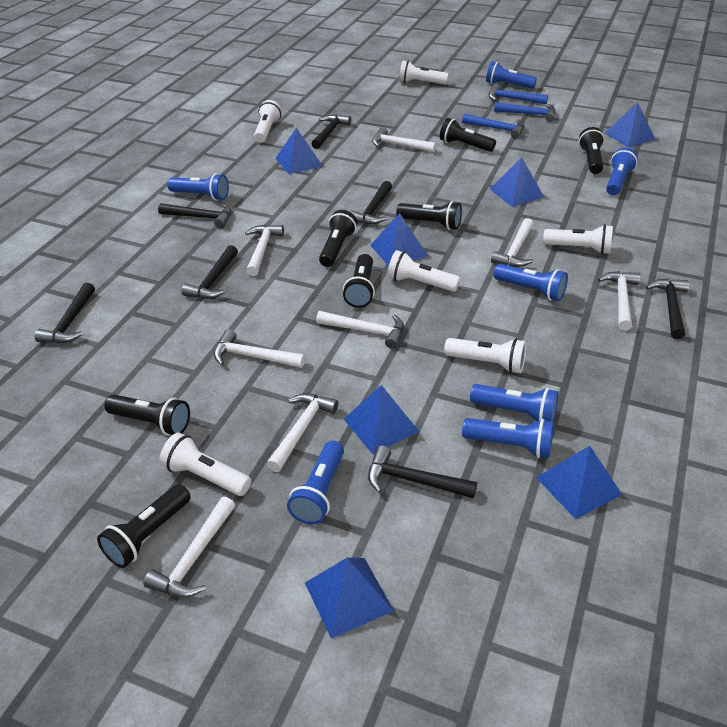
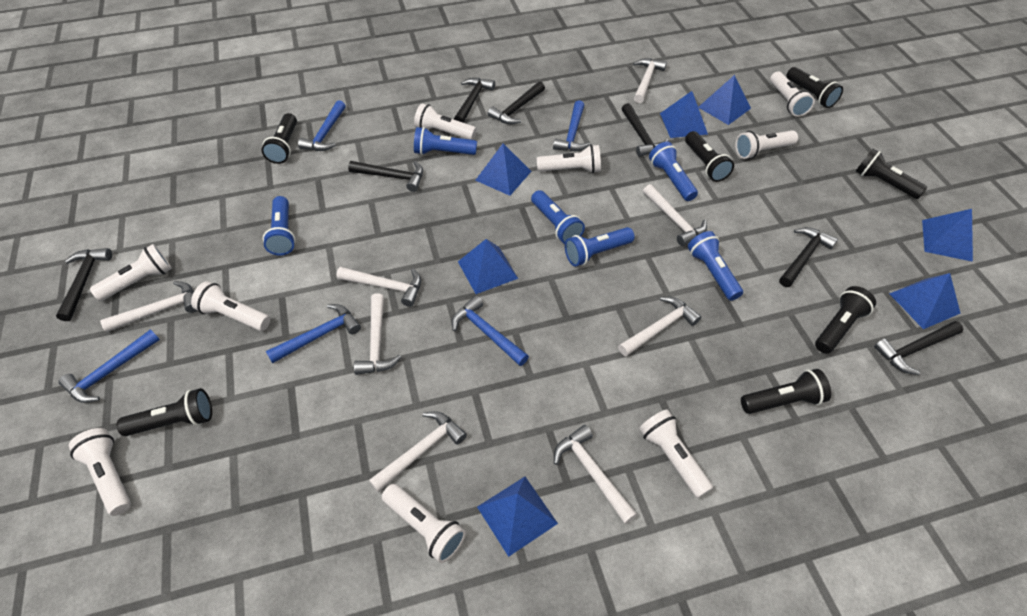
blue flashlight: 7 -> 6
blue hammer: 3 -> 5
white flashlight: 6 -> 9

